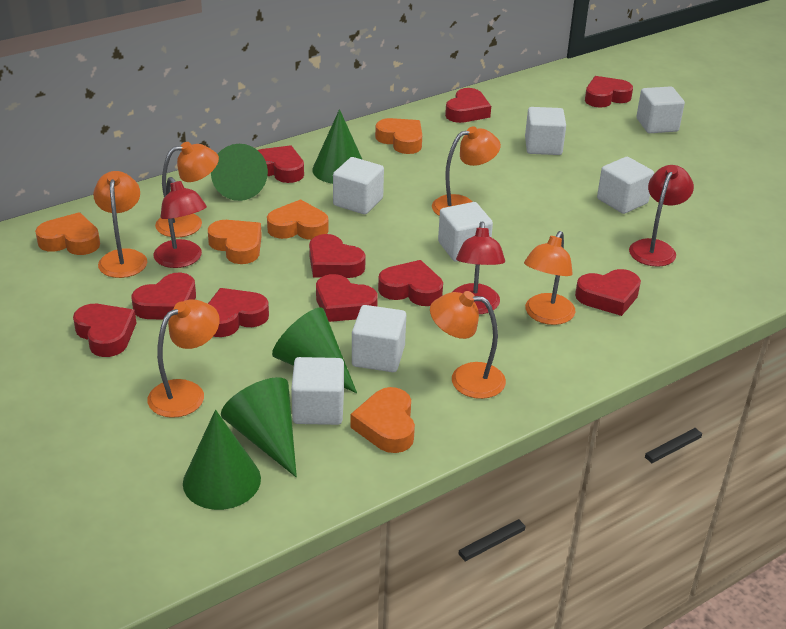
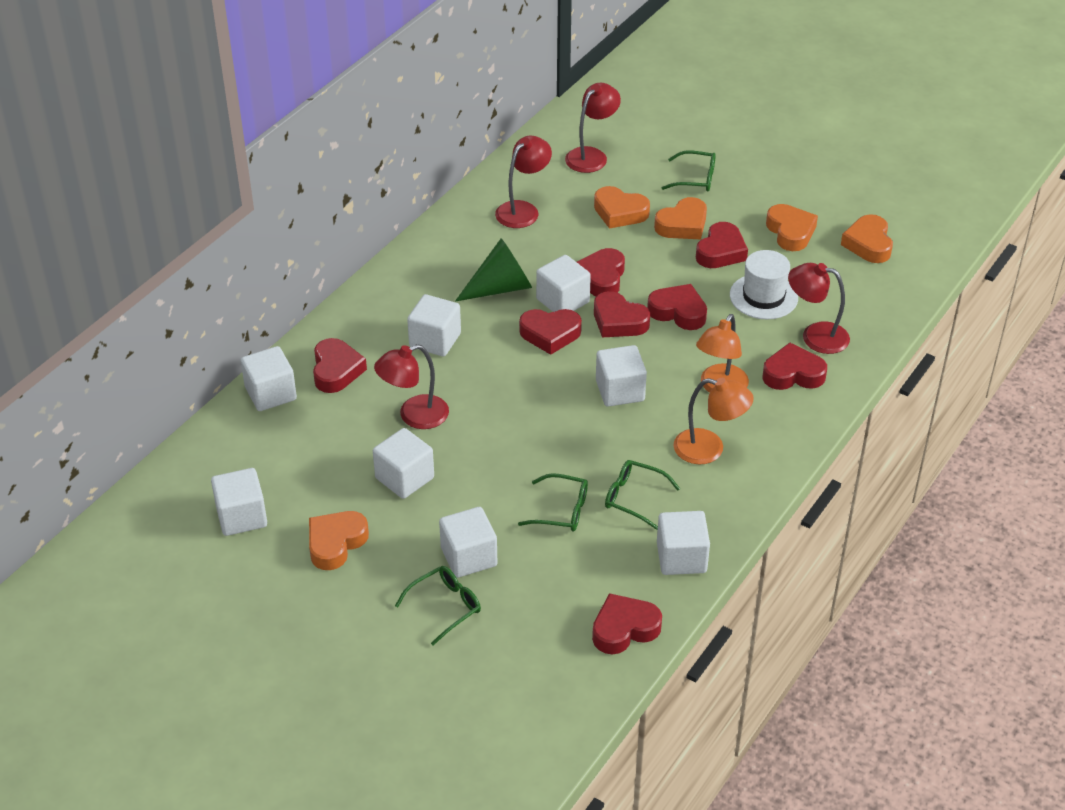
green cone: 5 -> 1
green glasses: 0 -> 4
orange lamp: 6 -> 2
red heart: 10 -> 8
red lamp: 3 -> 4
white cube: 7 -> 8
white hat: 0 -> 1

